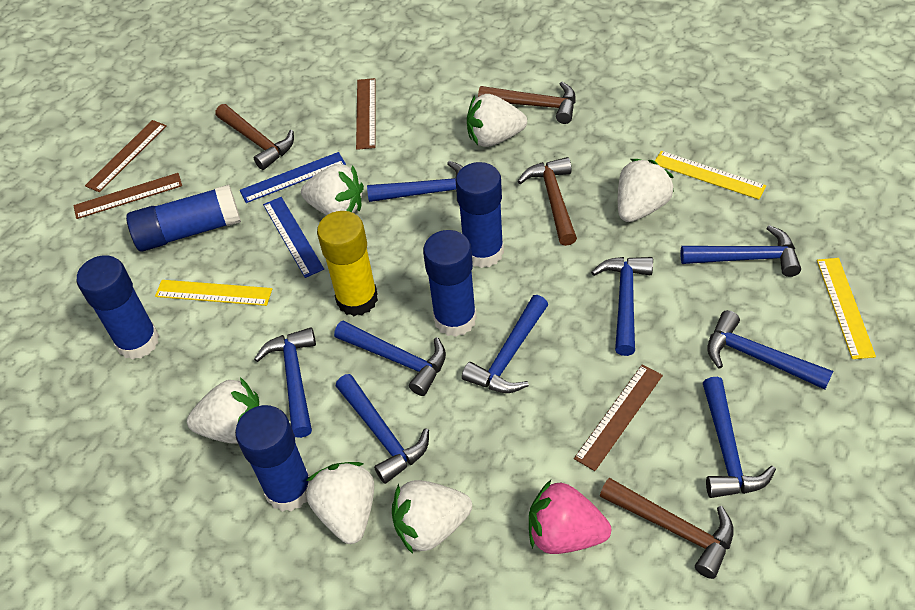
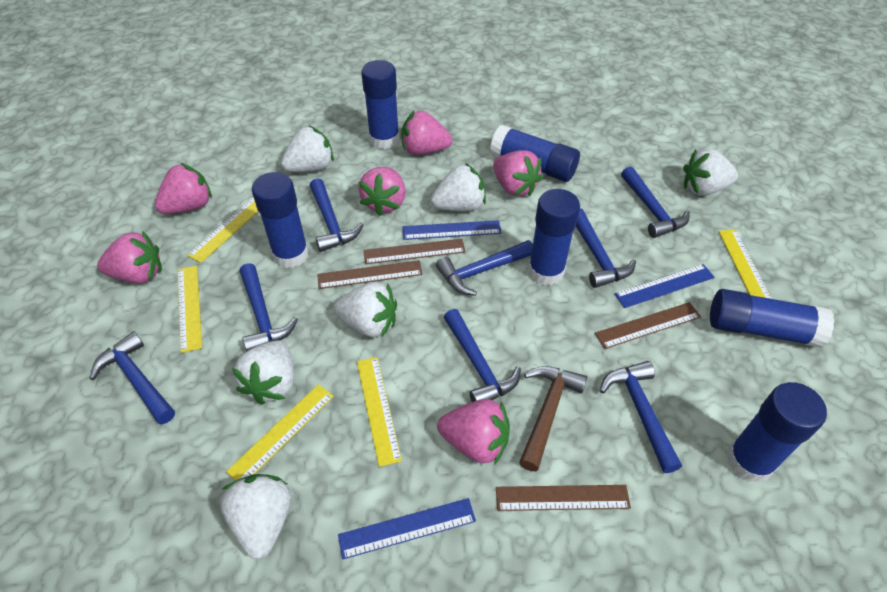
blue glue stick: 5 -> 6
blue hammer: 9 -> 8
blue ruler: 2 -> 3
brown hammer: 4 -> 1
pink strawberry: 1 -> 6
yellow glue stick: 1 -> 0
yellow ruler: 3 -> 5

